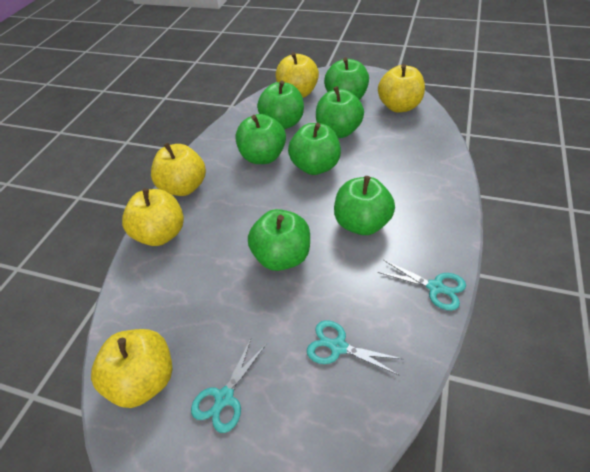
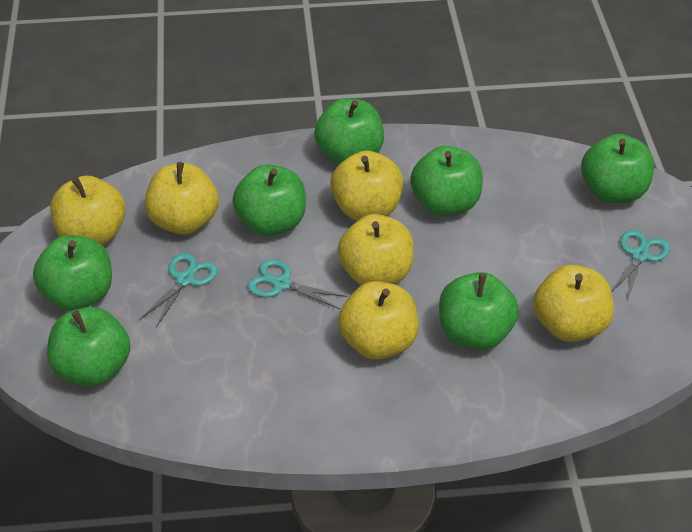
yellow apple: 5 -> 6

